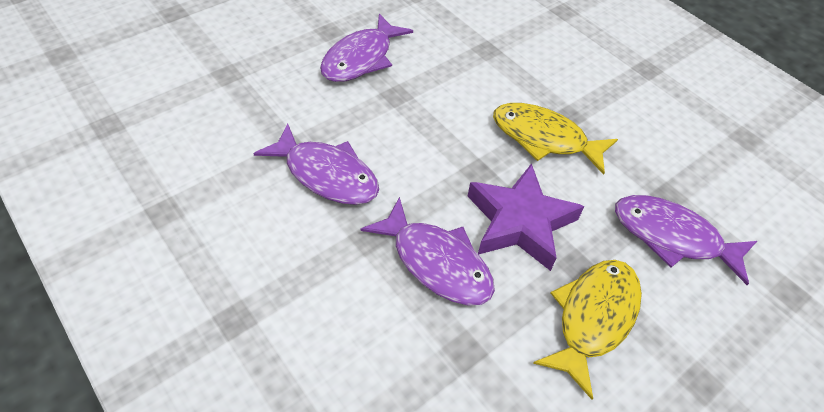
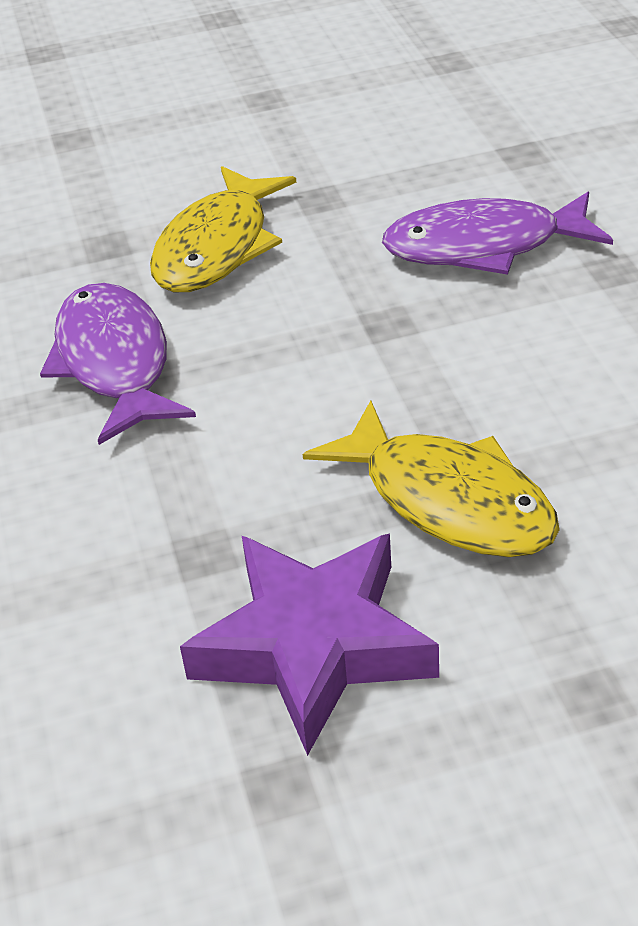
purple fish: 4 -> 2

